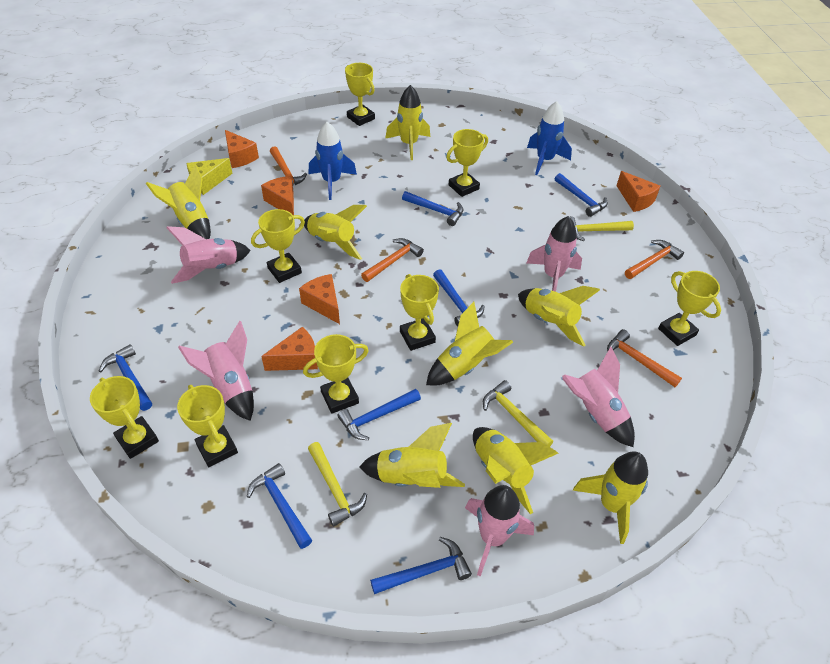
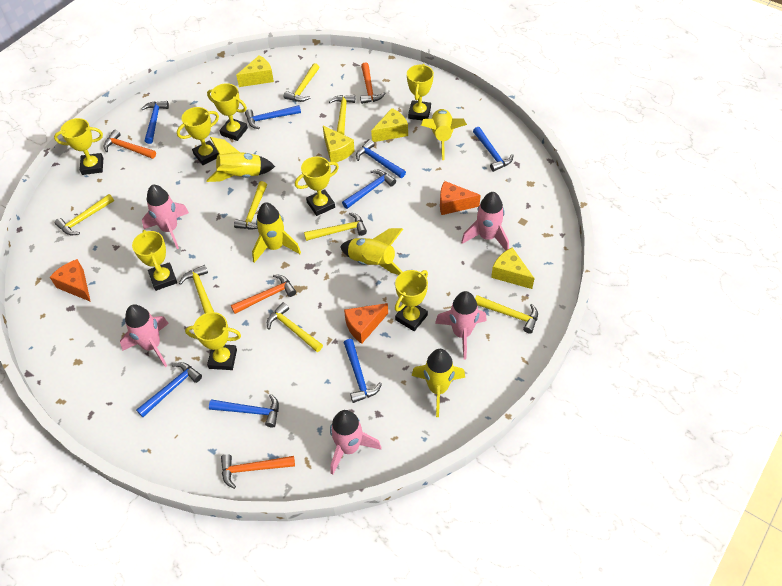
blue hammer: 7 -> 8
blue rocket: 2 -> 0
orange cheese: 5 -> 3
yellow cheese: 1 -> 4
yellow hammer: 3 -> 8
yellow rocket: 8 -> 5

